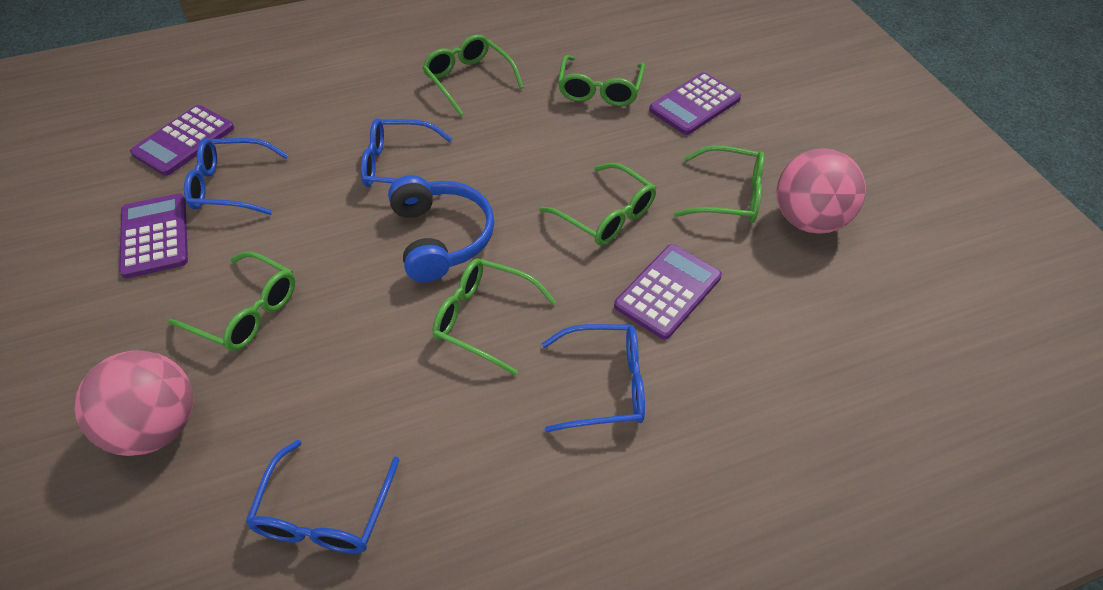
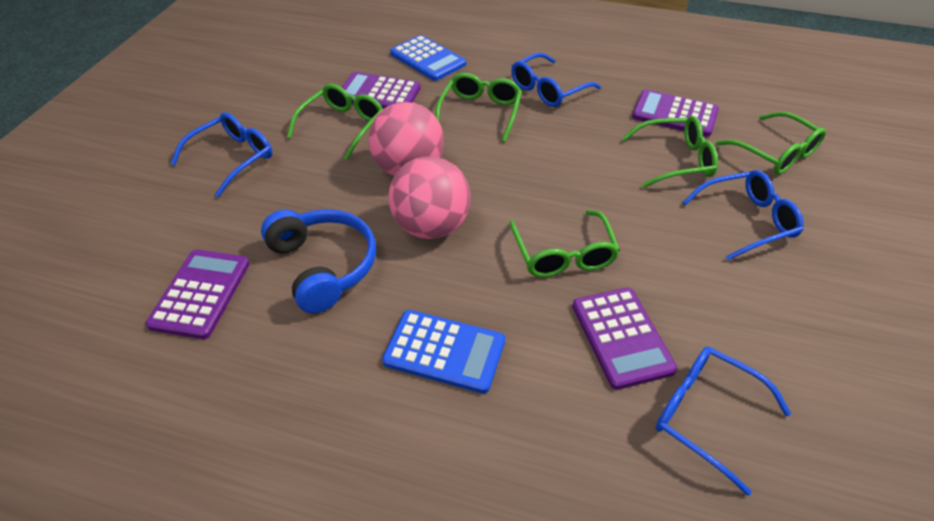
blue calculator: 0 -> 2
green glasses: 6 -> 5

